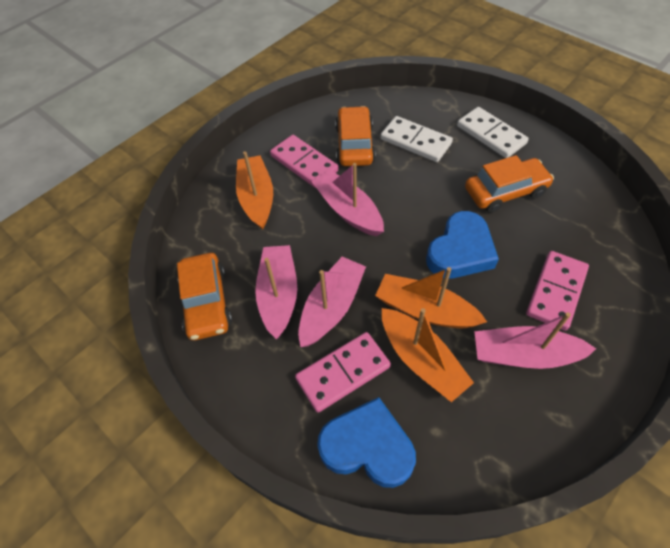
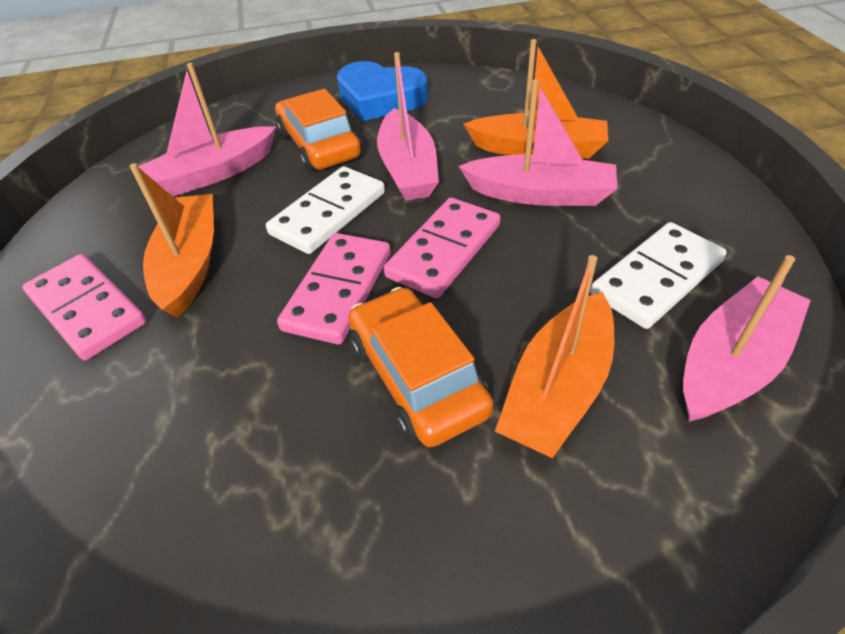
blue heart: 2 -> 1
orange car: 3 -> 2

